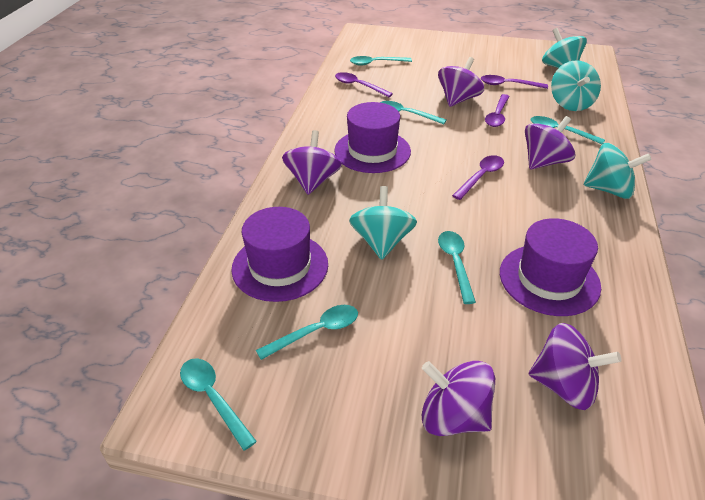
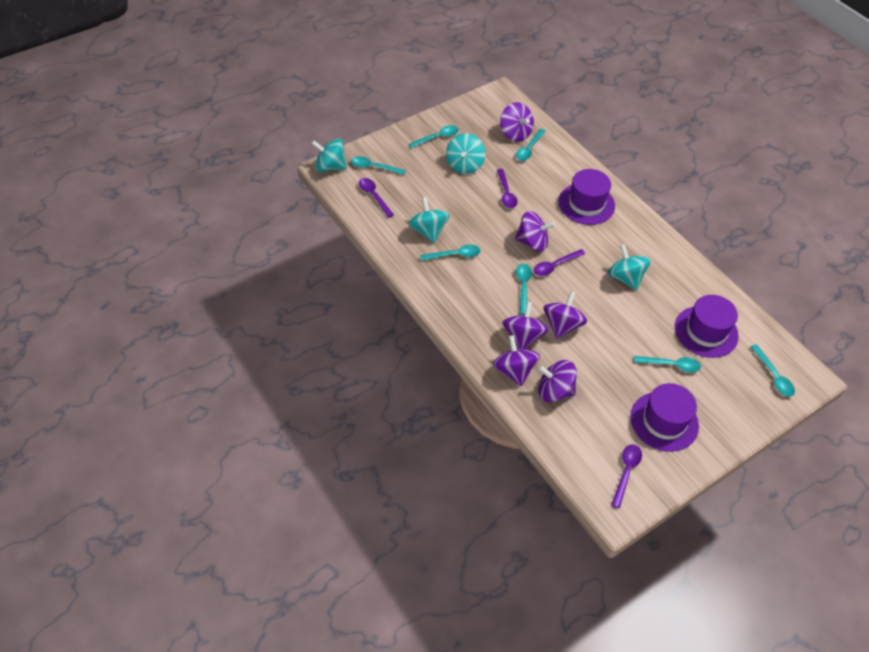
purple spinning top: 5 -> 6
turquoise spoon: 6 -> 7

